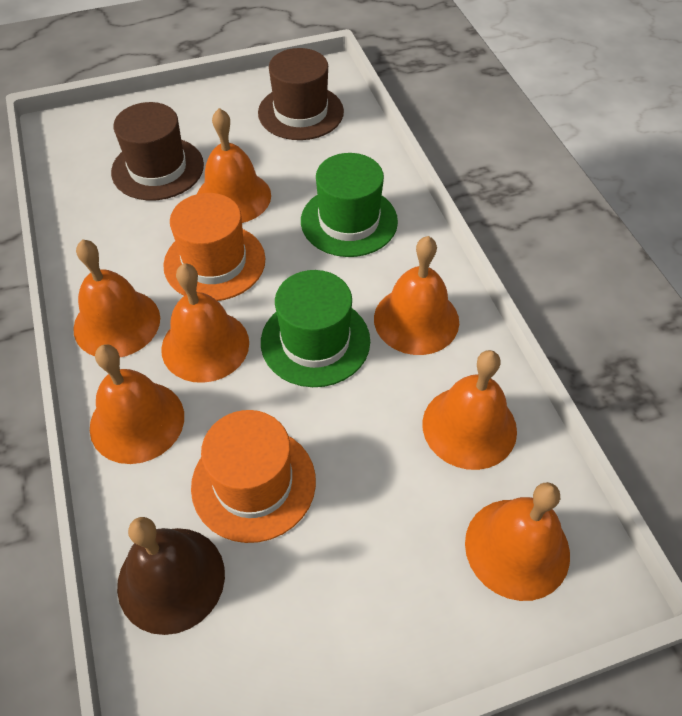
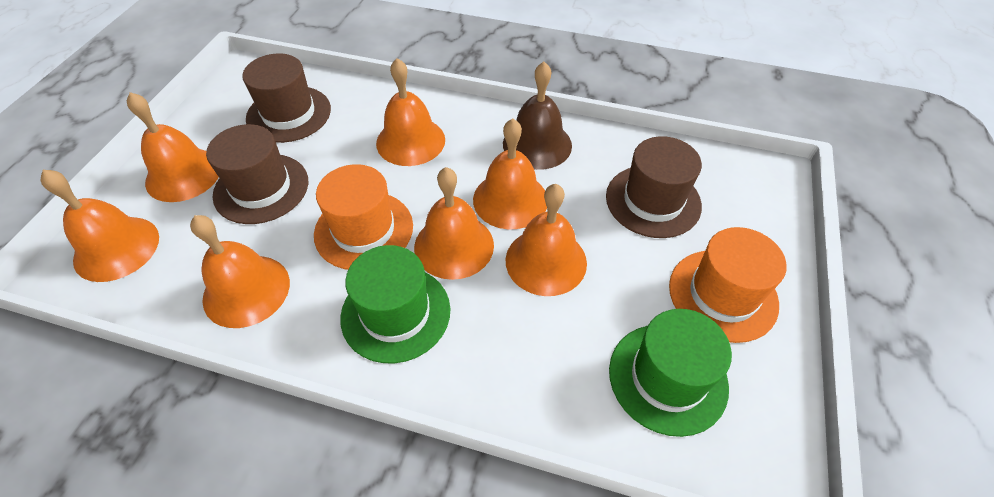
brown hat: 2 -> 3

